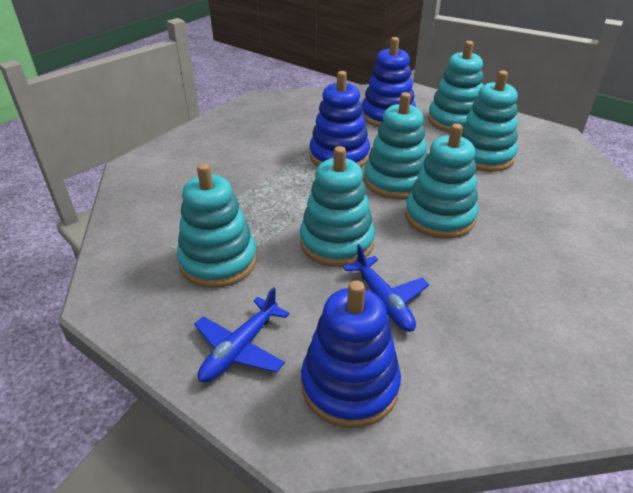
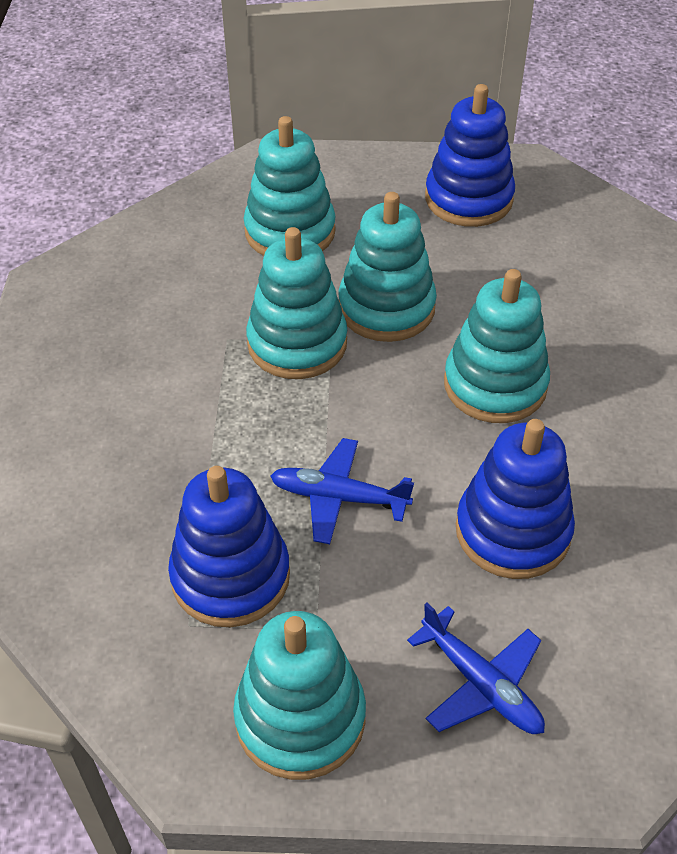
turquoise stacking toy: 6 -> 5

